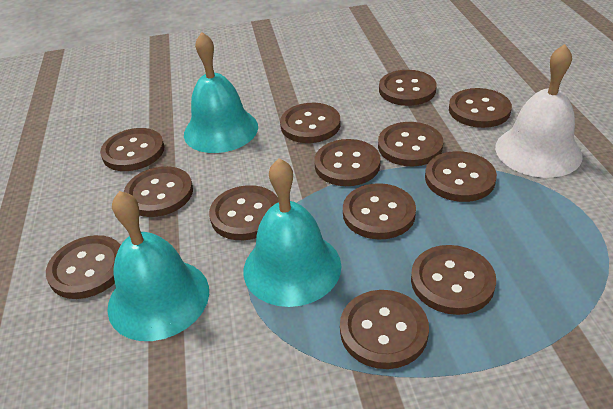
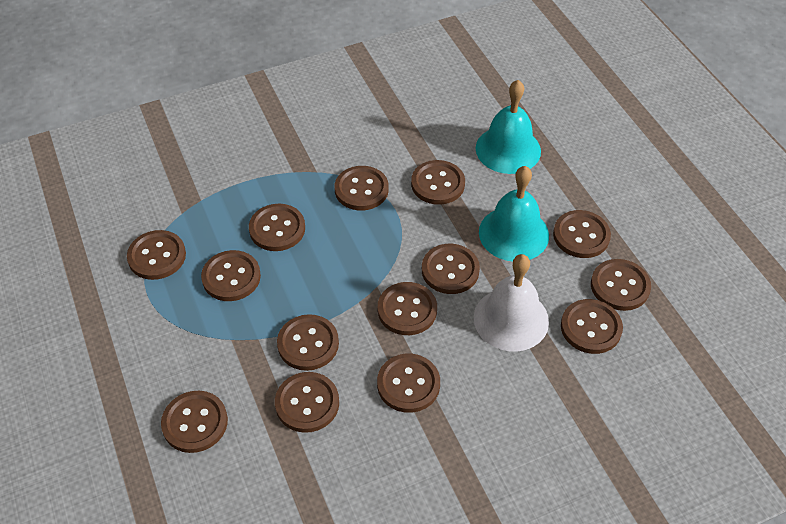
brown button: 13 -> 14
turquoise bell: 3 -> 2

